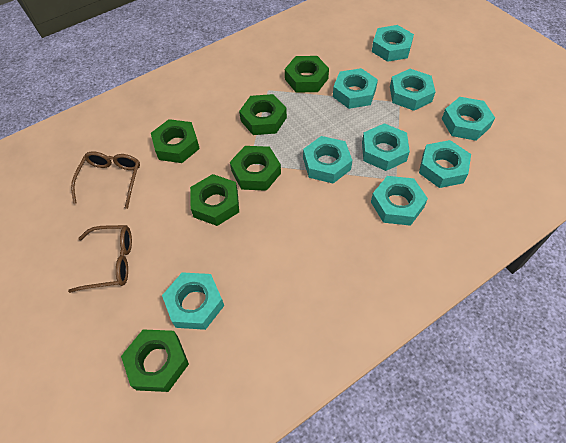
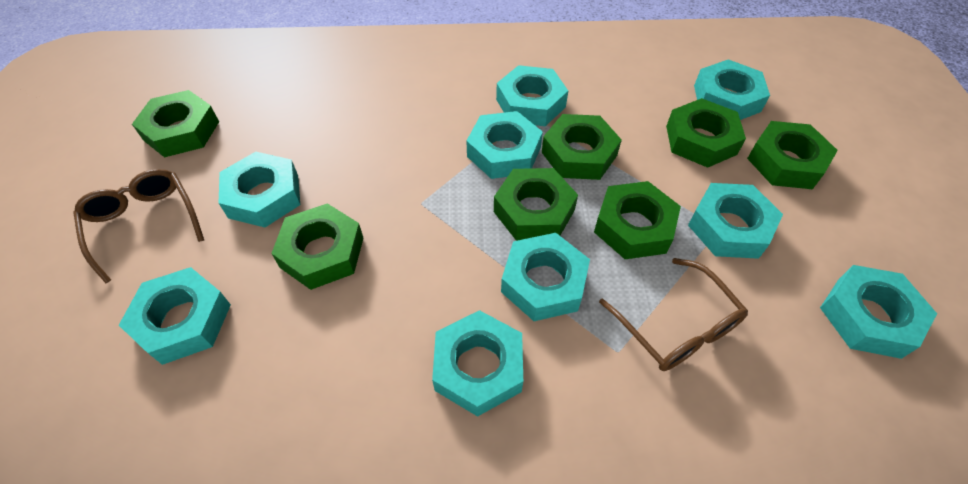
green nut: 6 -> 7

